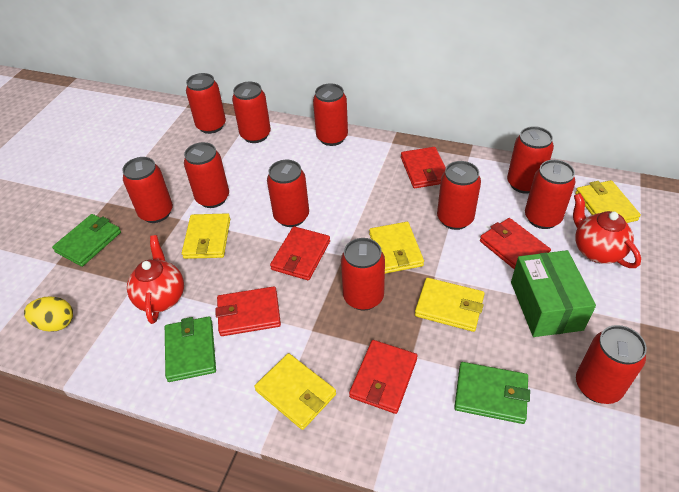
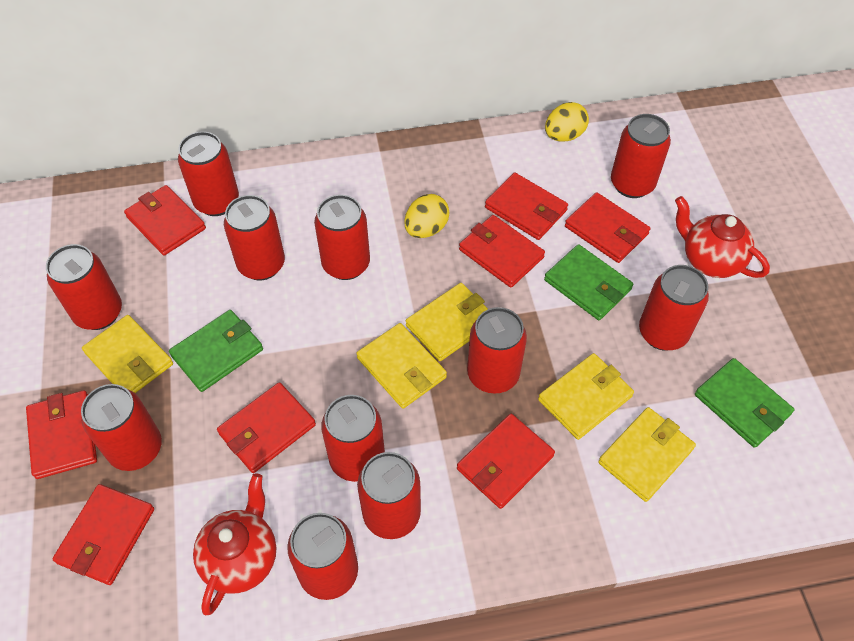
green box: 1 -> 0
red wallet: 5 -> 8
yellow egg: 1 -> 2

